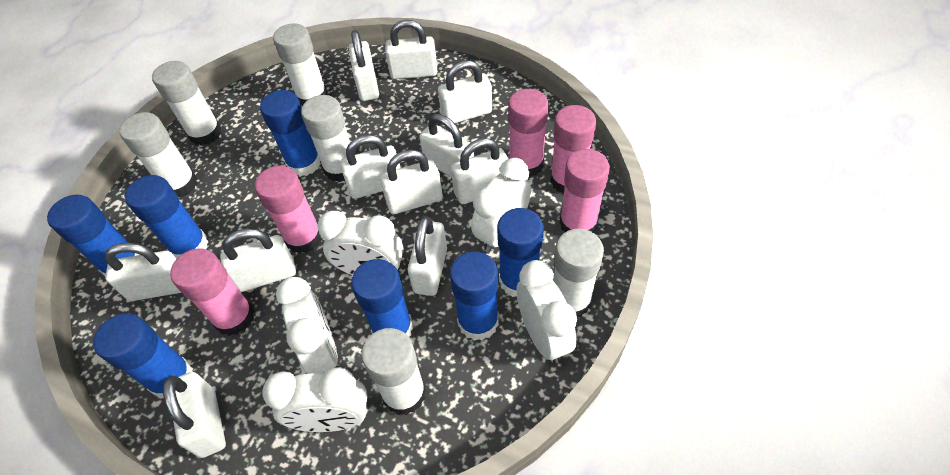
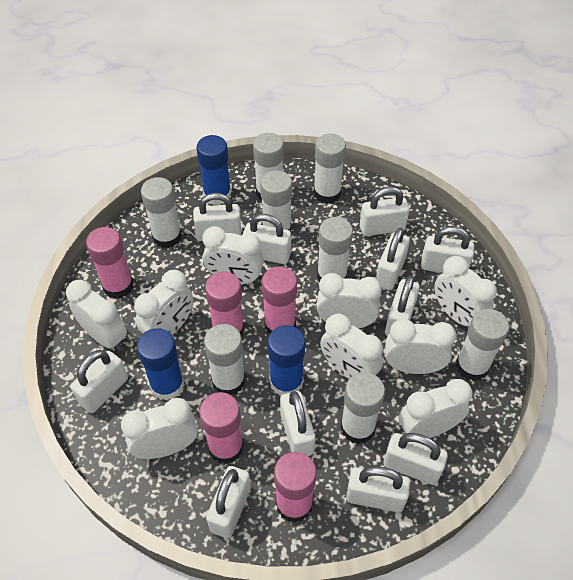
blue glue stick: 7 -> 3
white clock: 5 -> 9
white glue stick: 6 -> 8

